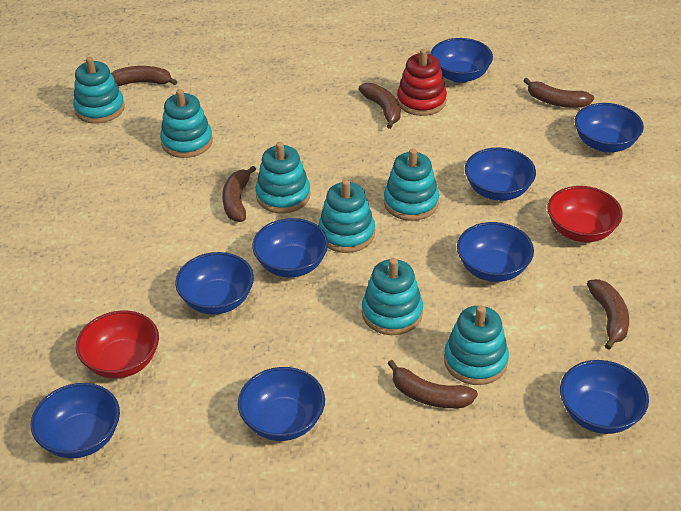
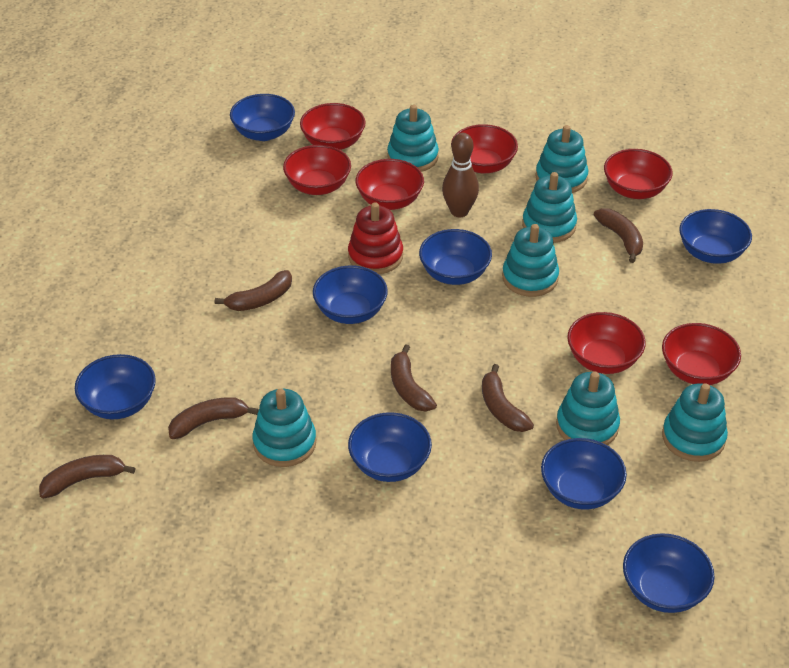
blue bowl: 9 -> 8
brown bowling pin: 0 -> 1
red bowl: 2 -> 7

